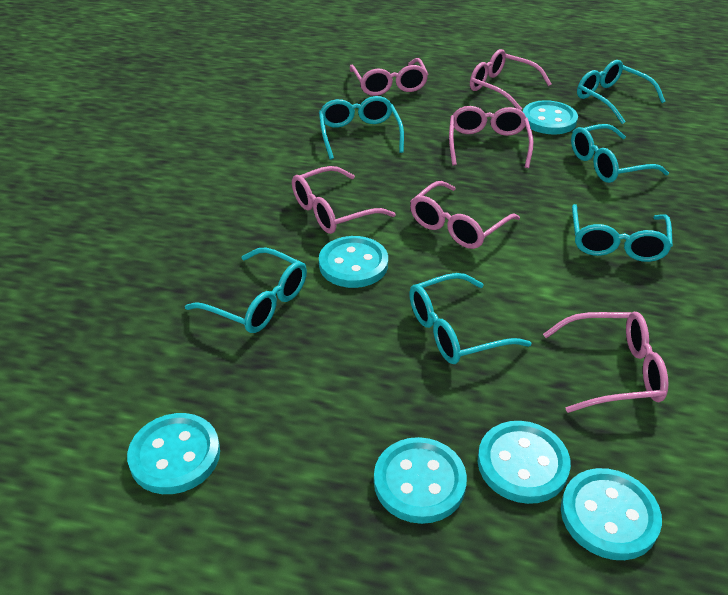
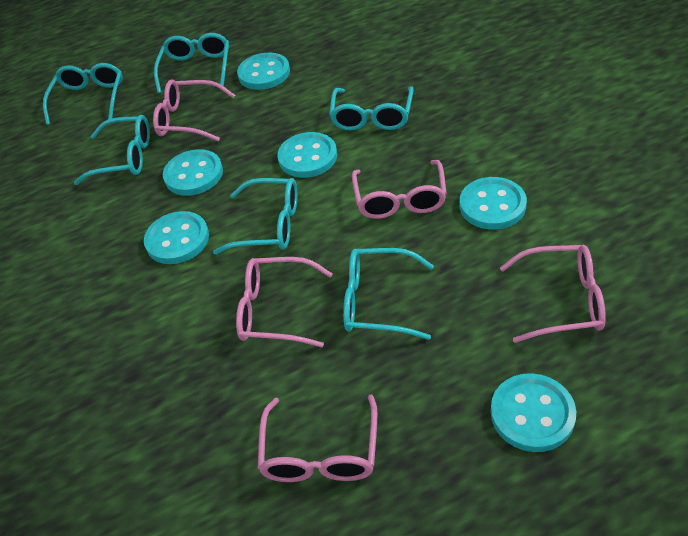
pink glasses: 6 -> 5

